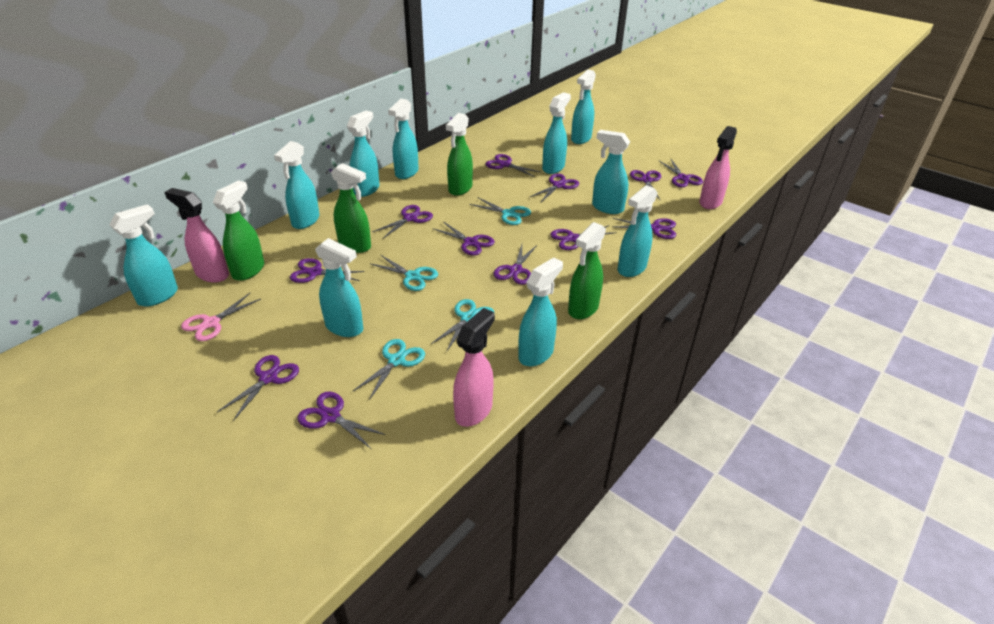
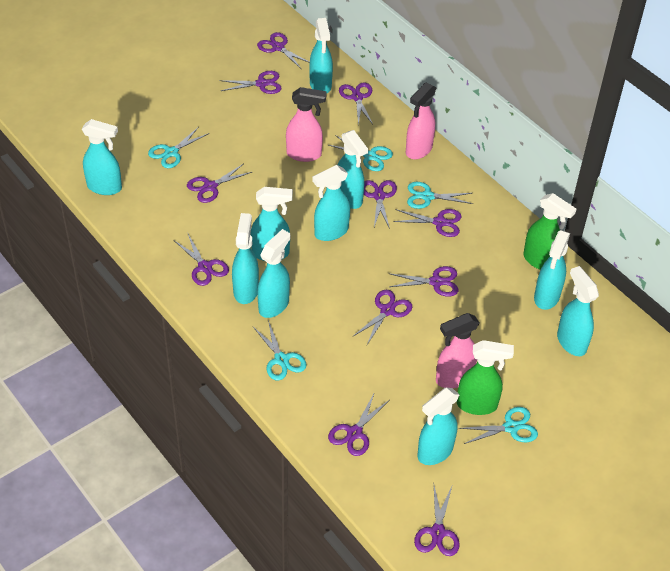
green spray bottle: 4 -> 2
pink scissors: 1 -> 0
purple scissors: 12 -> 11
turquoise scissors: 4 -> 5

